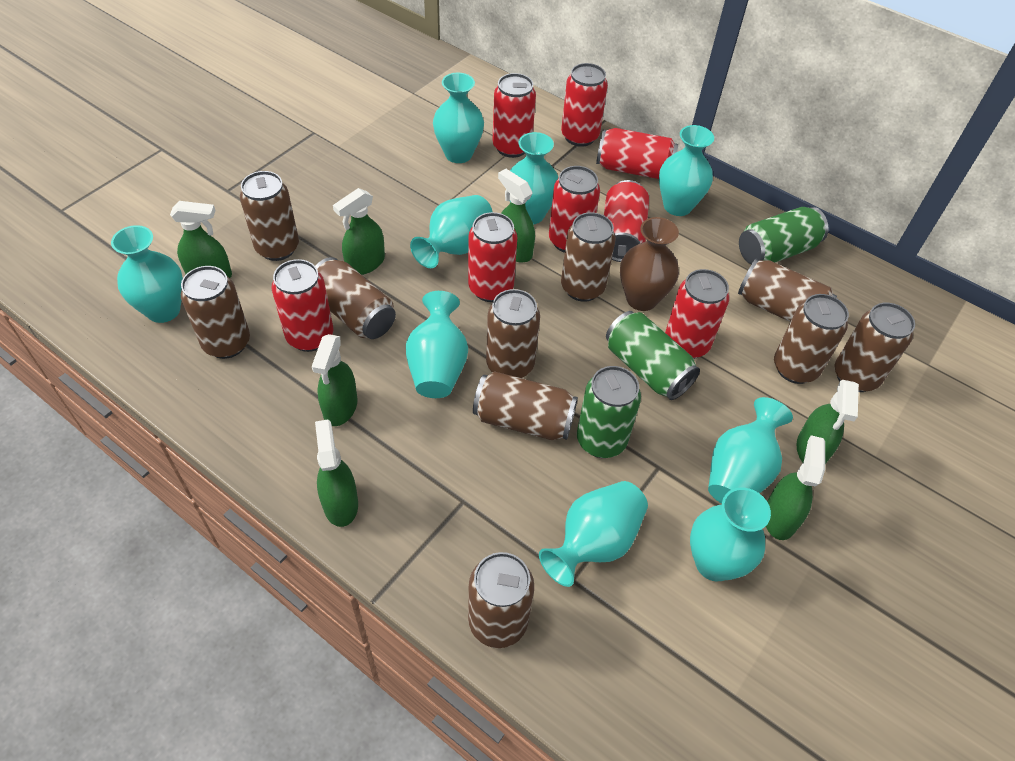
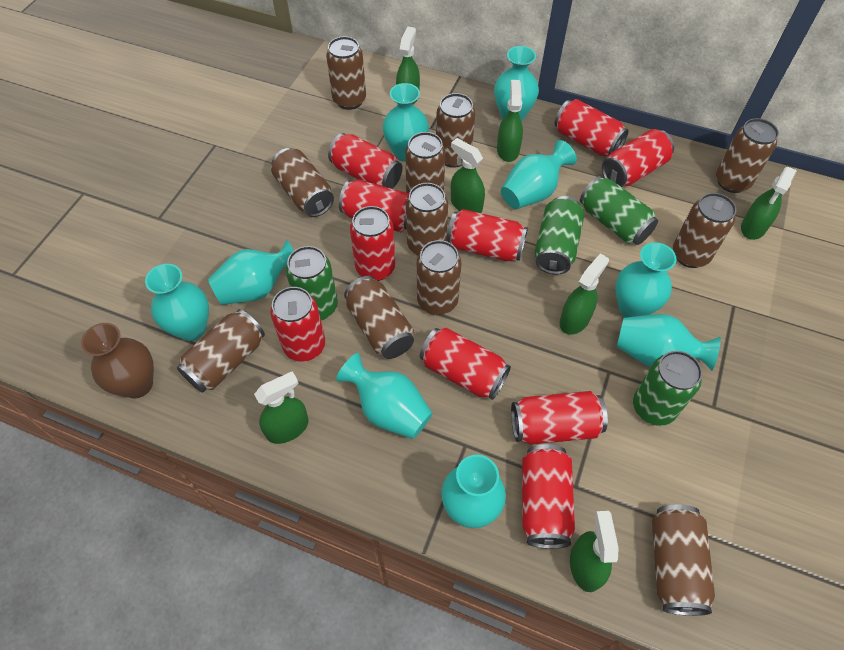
brown can: 10 -> 11
green can: 3 -> 4
red can: 8 -> 10

